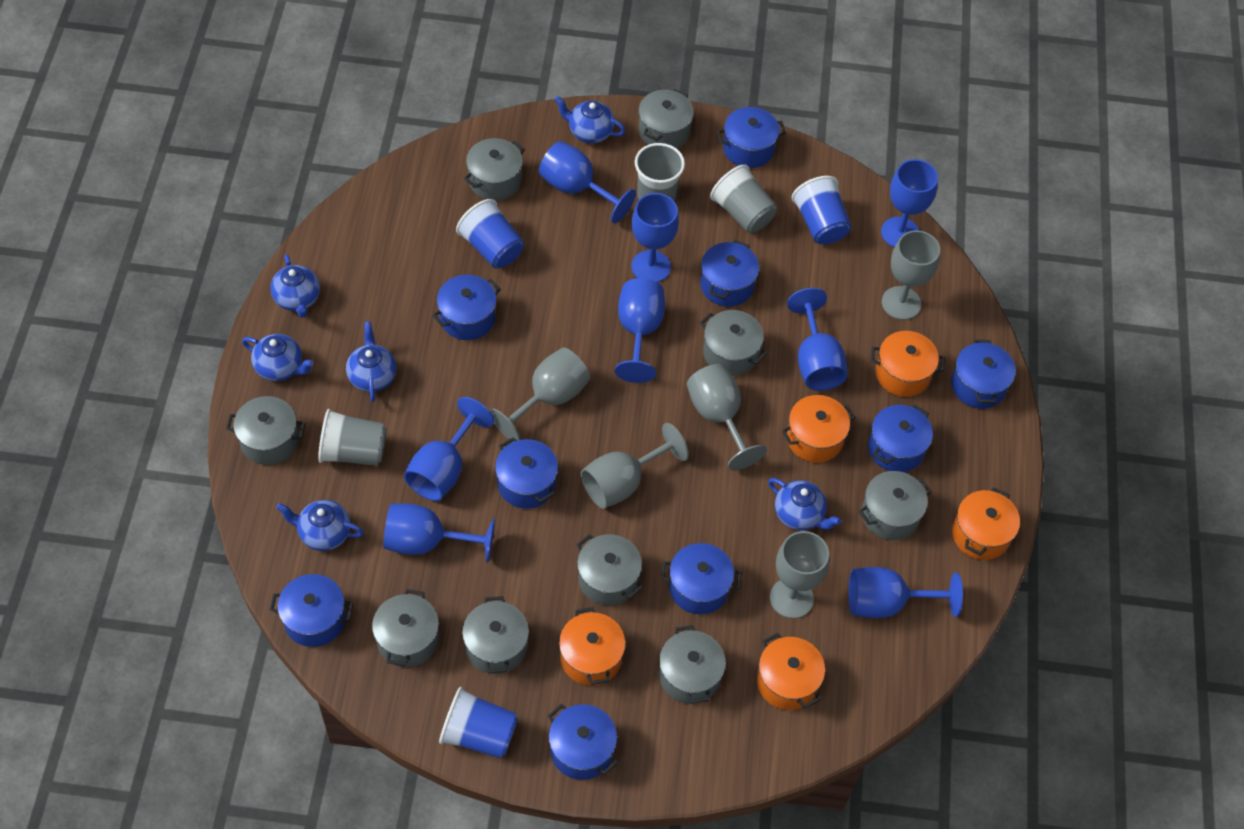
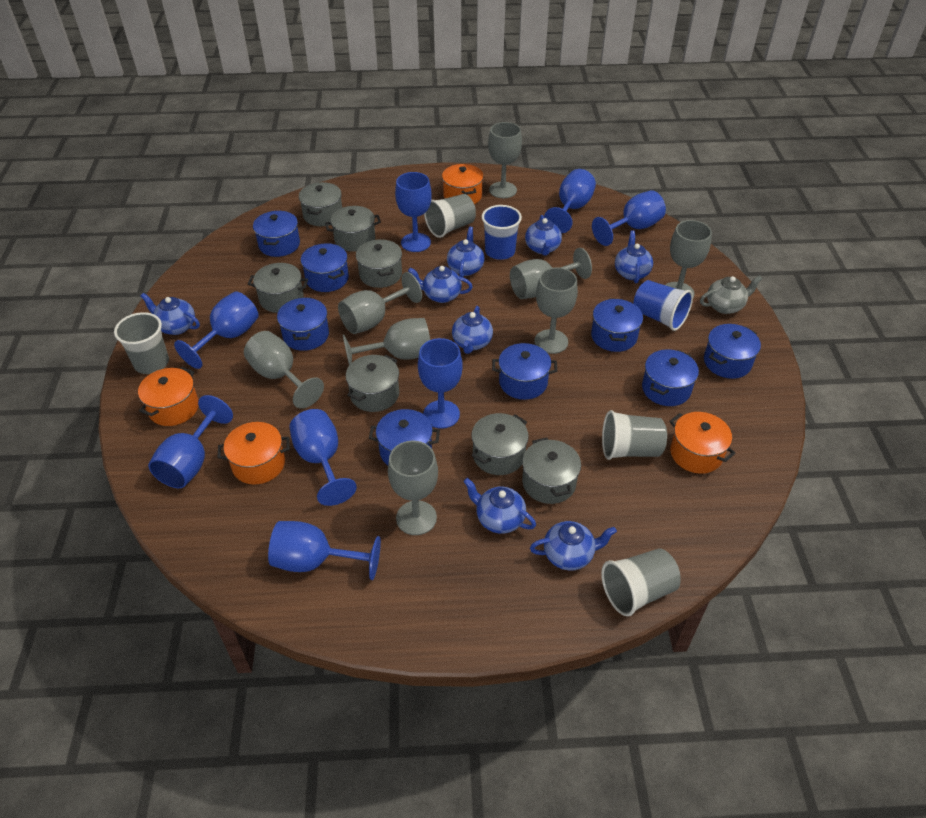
blue cup: 3 -> 2
blue pot: 9 -> 8
blue teapot: 6 -> 8
grey cup: 3 -> 4
grey goblet: 5 -> 8
grey pot: 9 -> 7
grey teapot: 0 -> 1
orange pot: 5 -> 4

